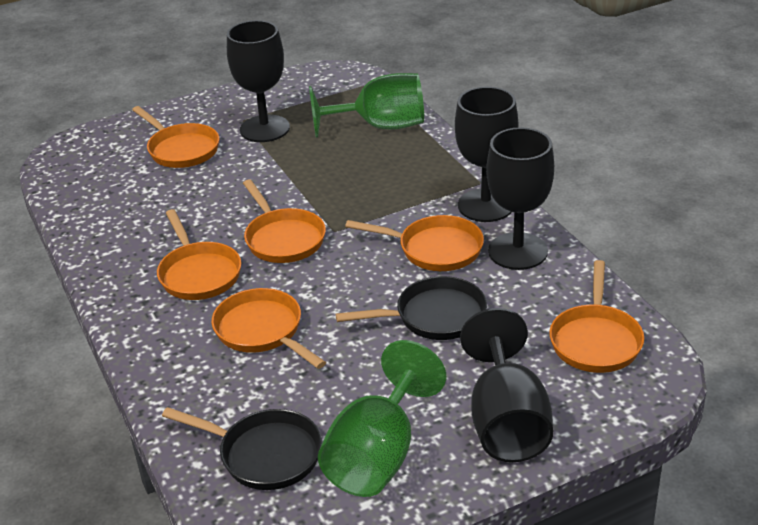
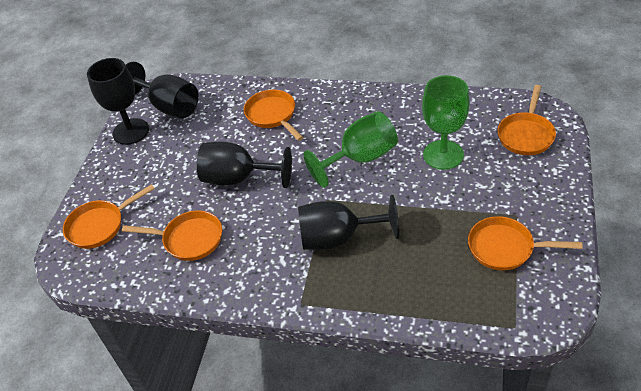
black pan: 2 -> 0
orange pan: 6 -> 5

